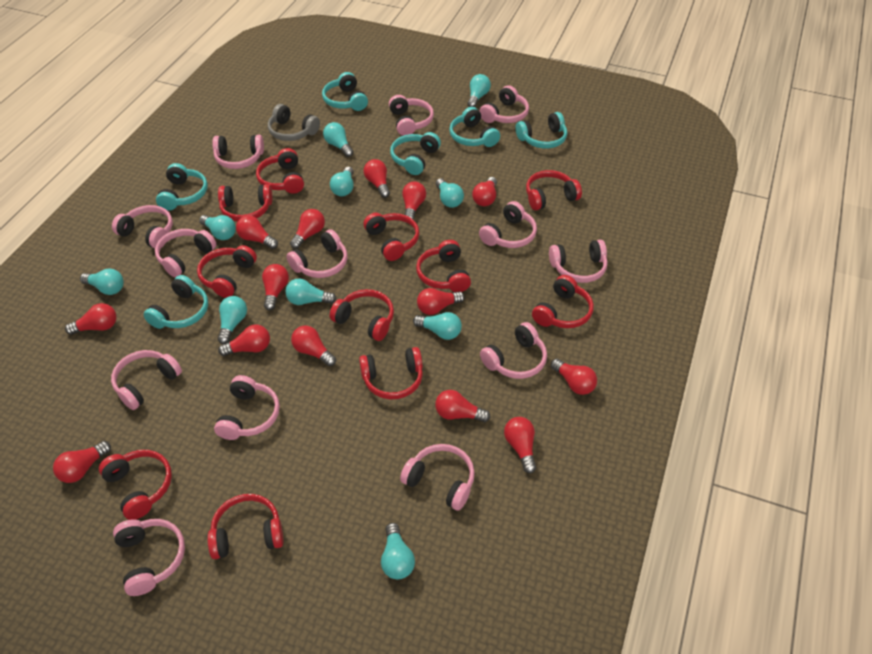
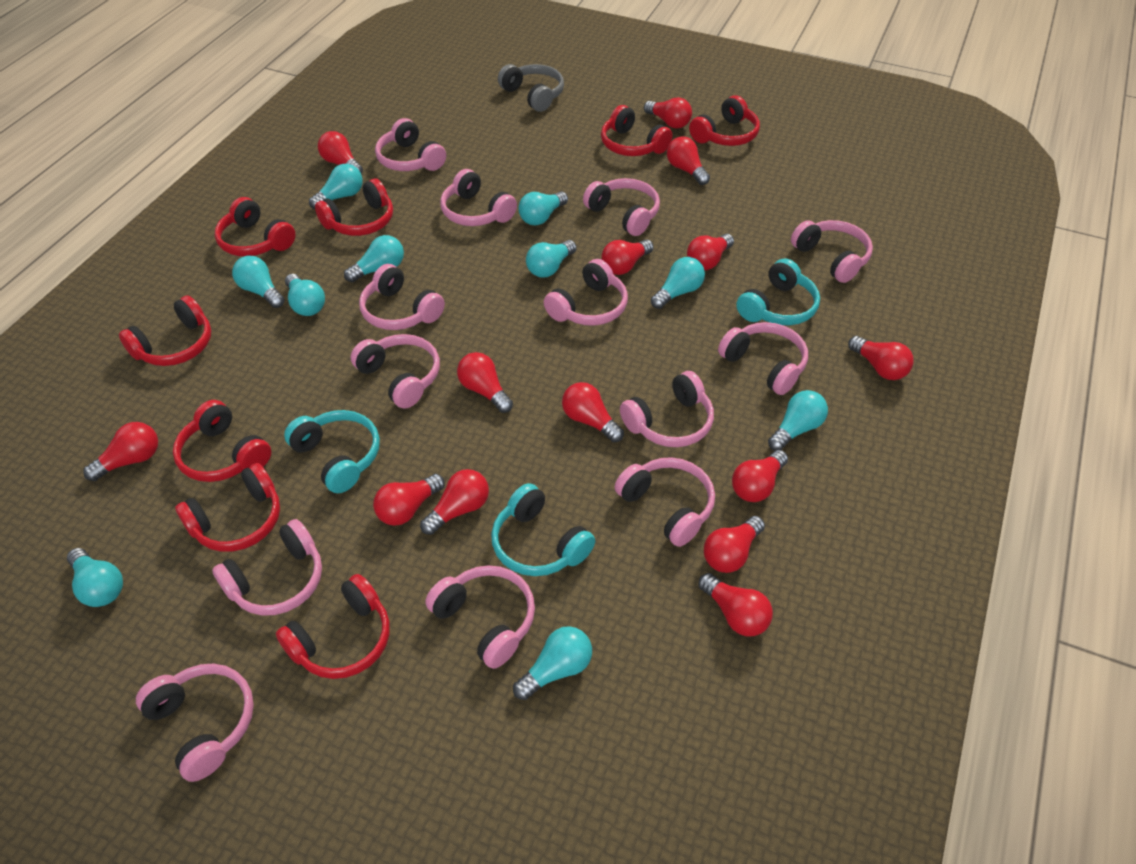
red headphones: 11 -> 8
turquoise headphones: 6 -> 3

